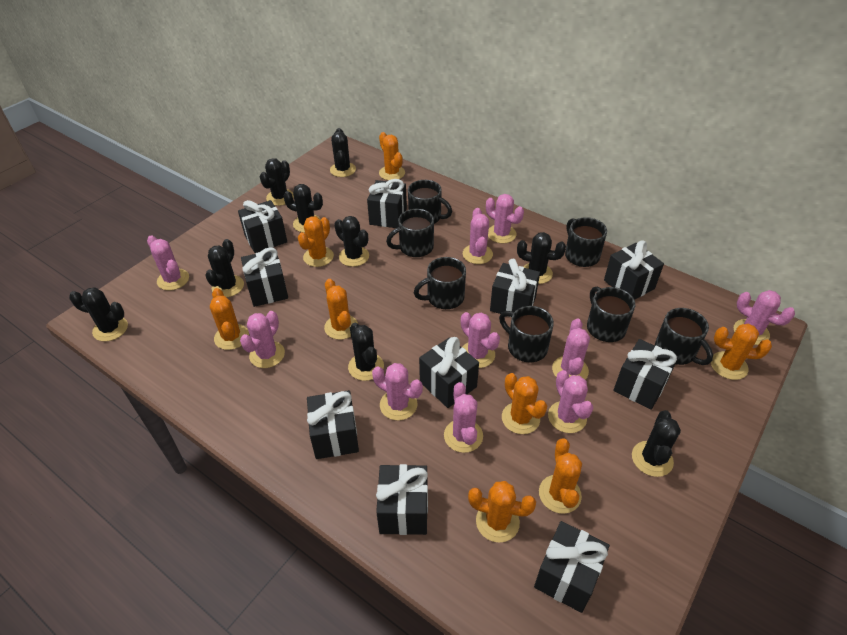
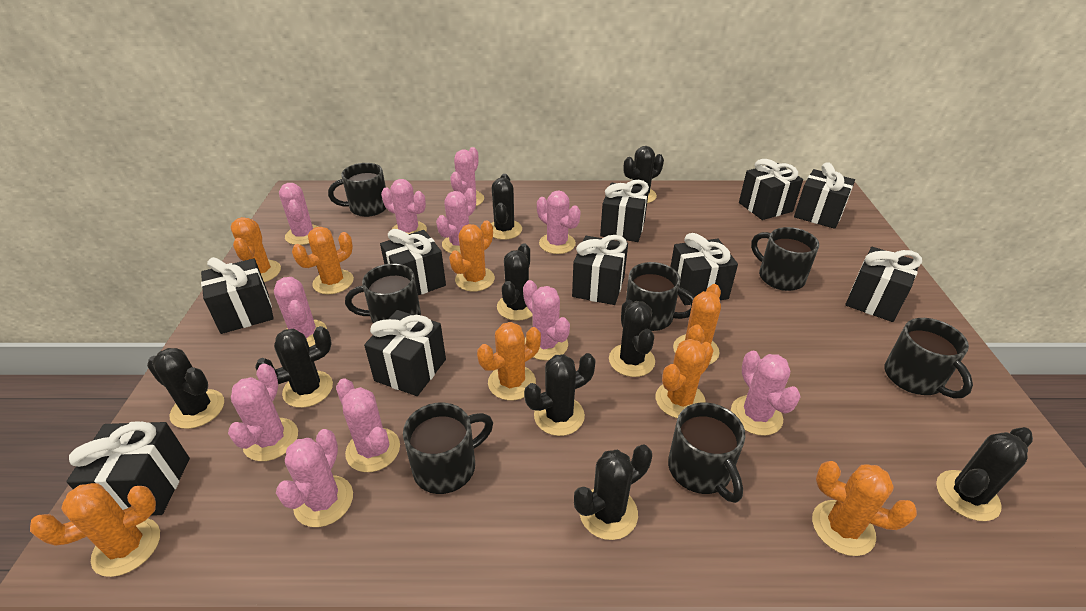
pink cactus: 10 -> 11

